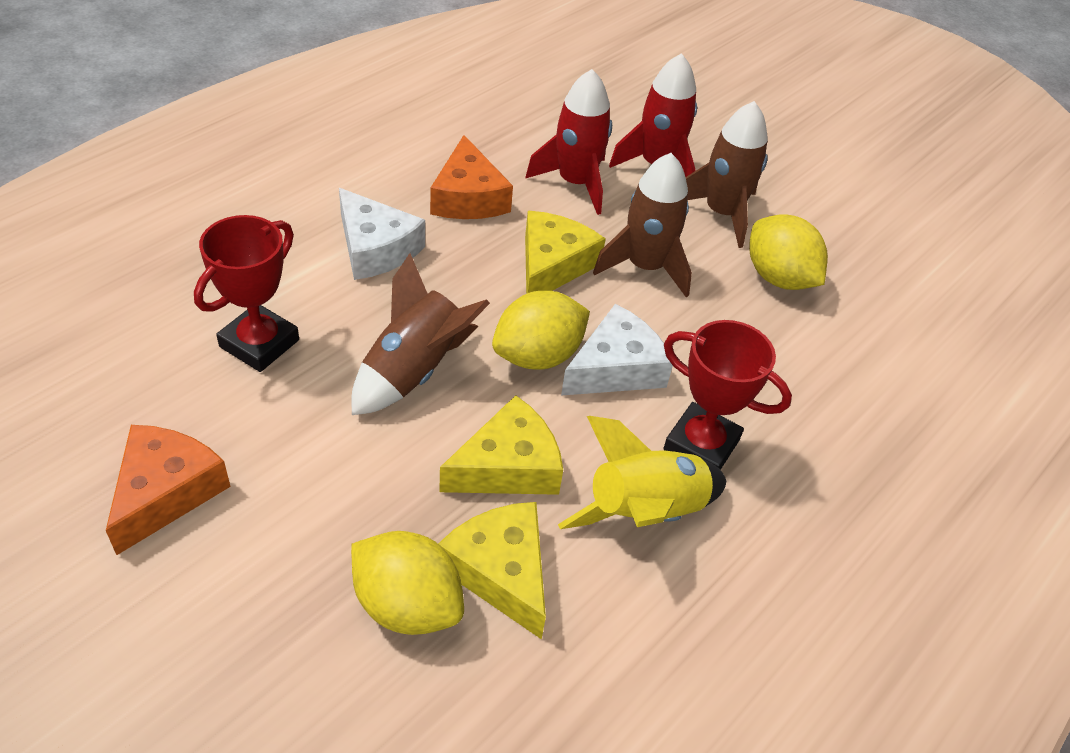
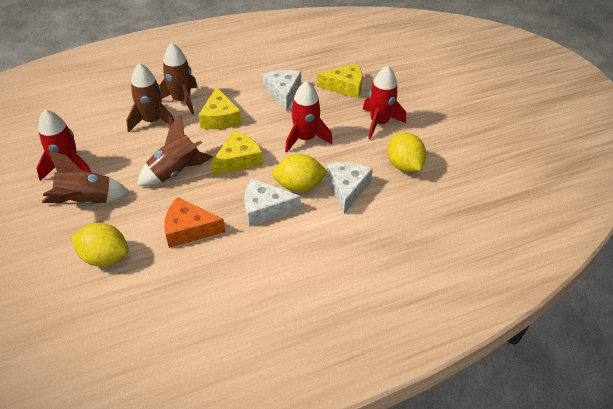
brown rocket: 3 -> 4
orange cheese: 2 -> 1
red rocket: 2 -> 3
red trophy: 2 -> 0
white cheese: 2 -> 3
yellow rocket: 1 -> 0

